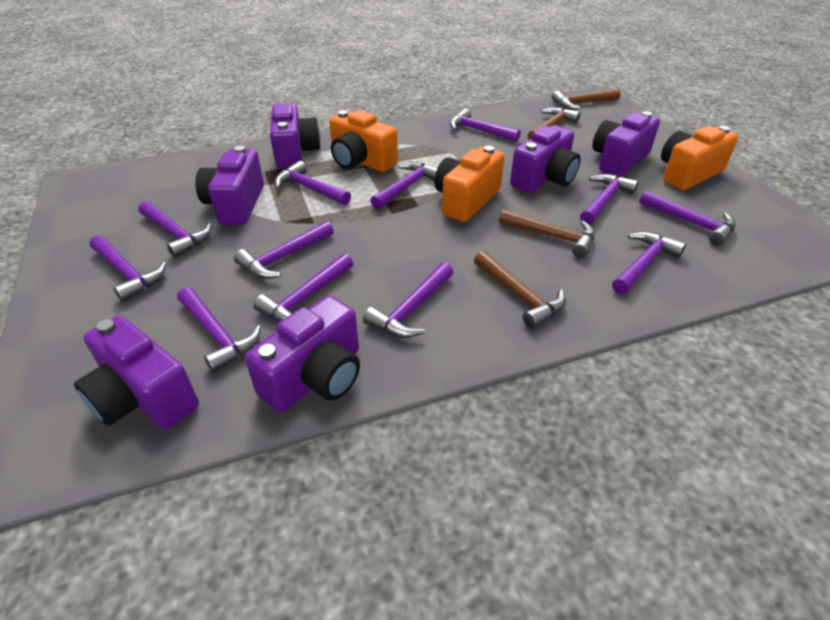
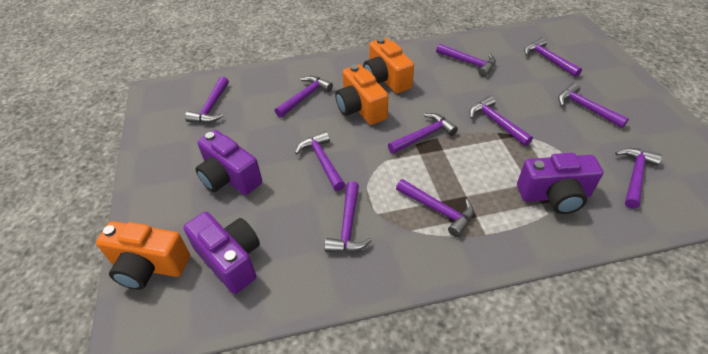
brown hammer: 4 -> 0
purple camera: 6 -> 3
purple hammer: 12 -> 11

